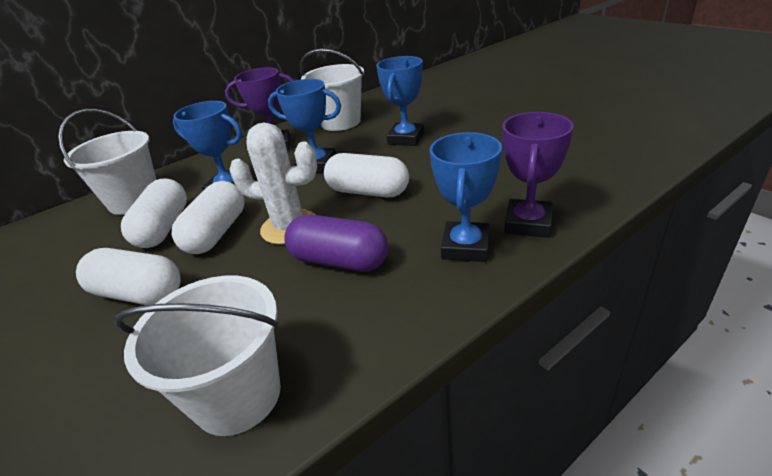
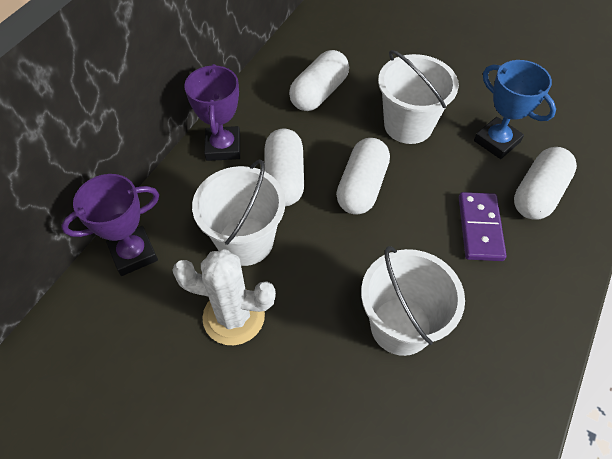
blue trophy: 4 -> 1
purple capsule: 1 -> 0
purple domino: 0 -> 1

